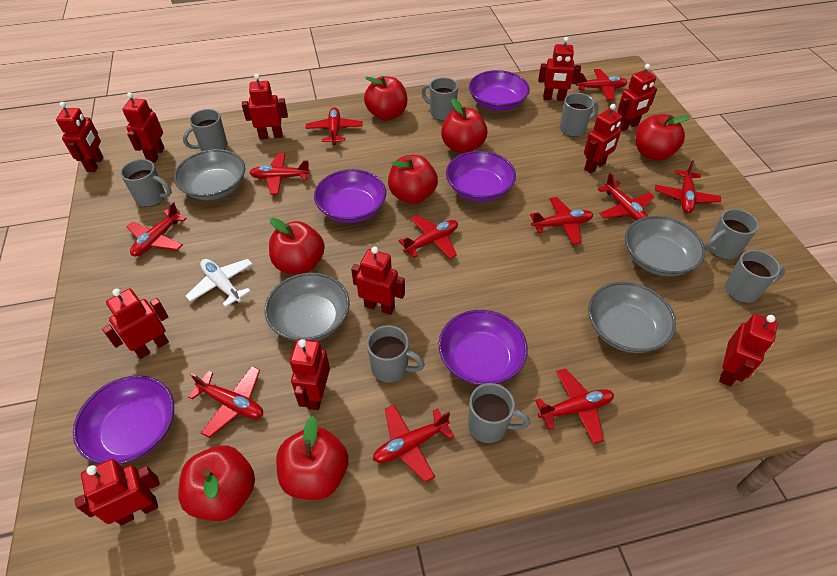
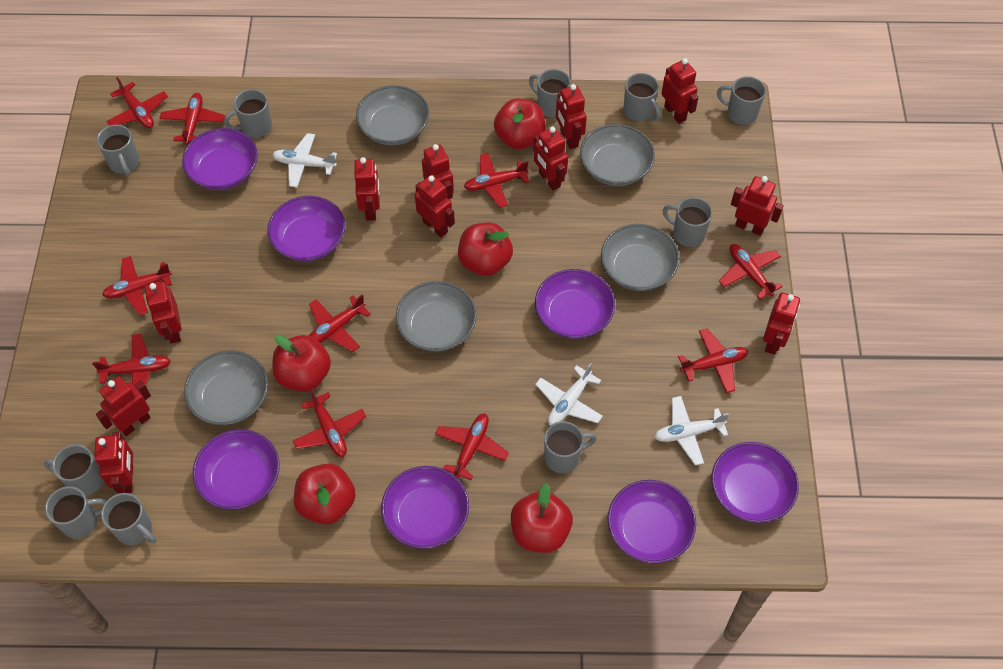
grey bowl: 4 -> 5
grey mug: 8 -> 10
purple bowl: 5 -> 7
red apple: 7 -> 5
red plane: 11 -> 10
white plane: 1 -> 3

